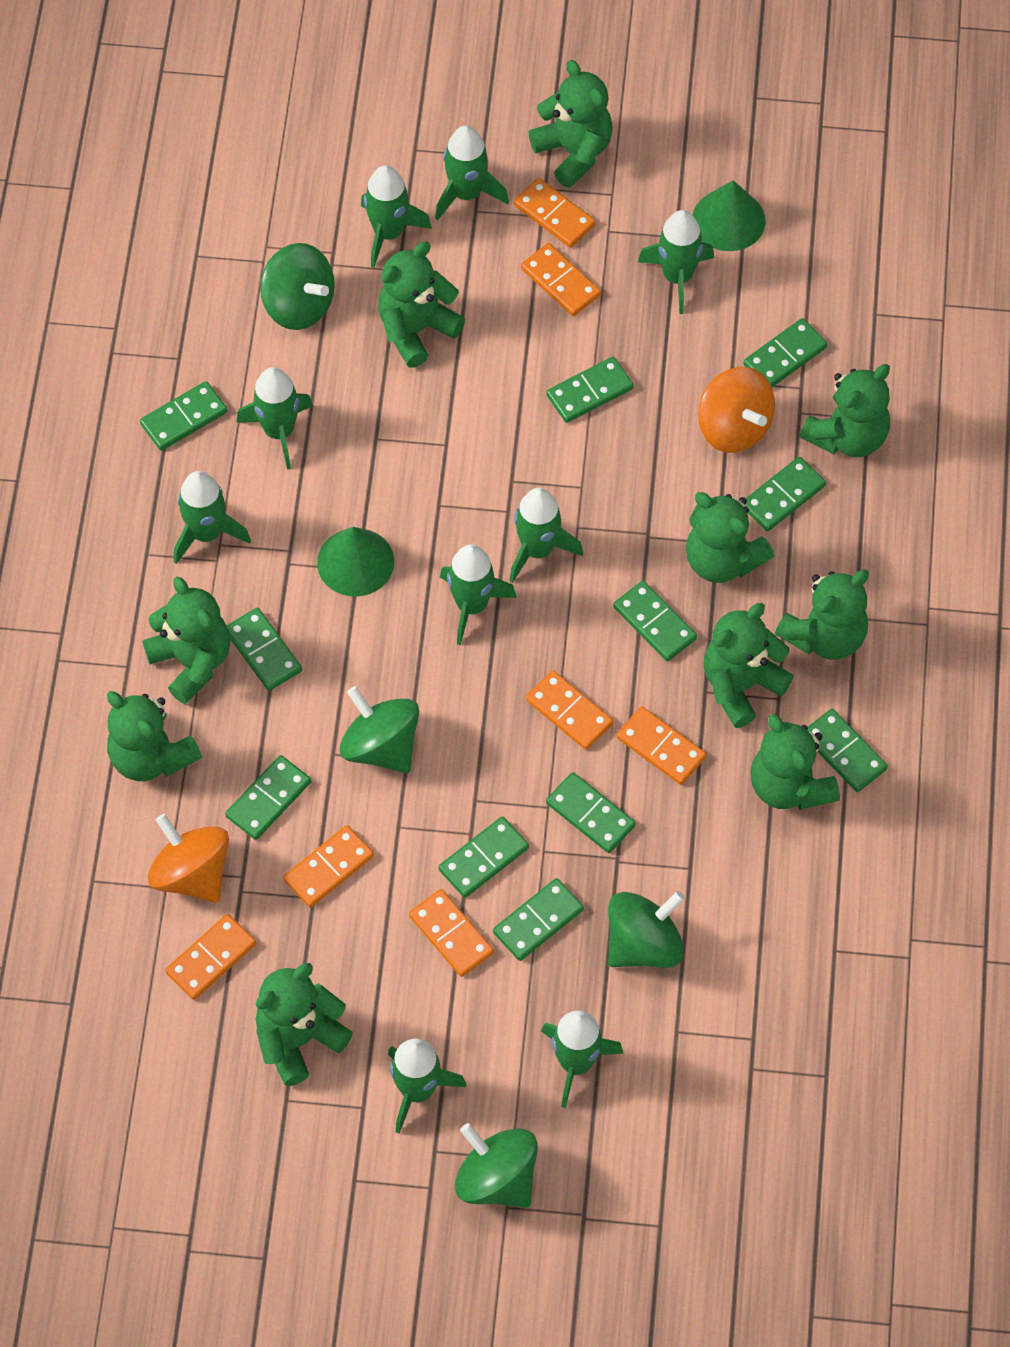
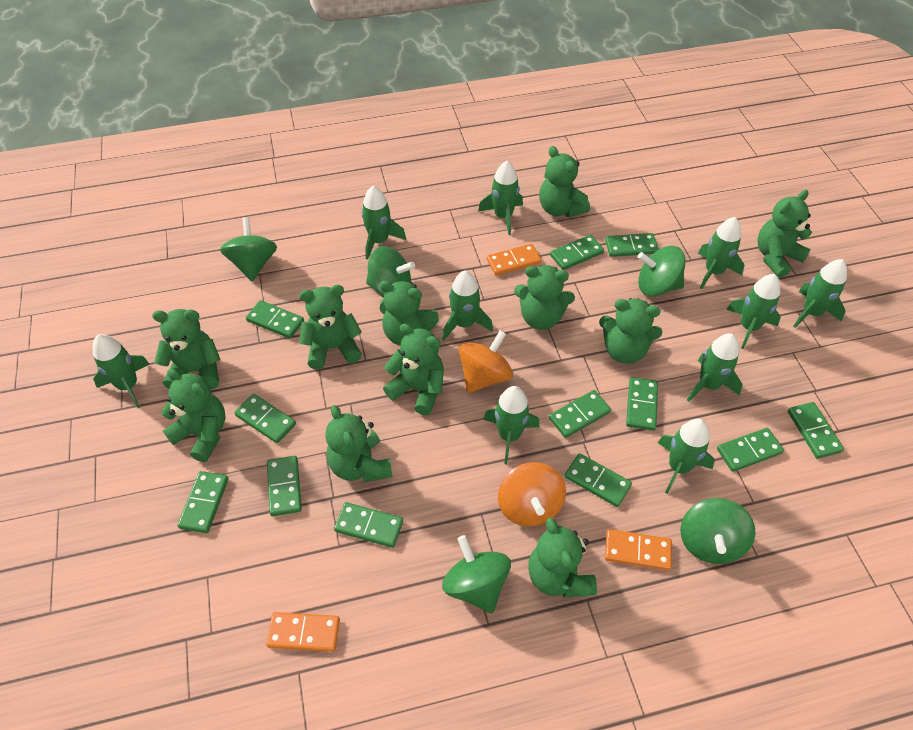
green cone: 2 -> 0
green domino: 11 -> 12
green rocket: 9 -> 10
green spinning top: 4 -> 5
green teddy bear: 10 -> 11
orange domino: 7 -> 3

